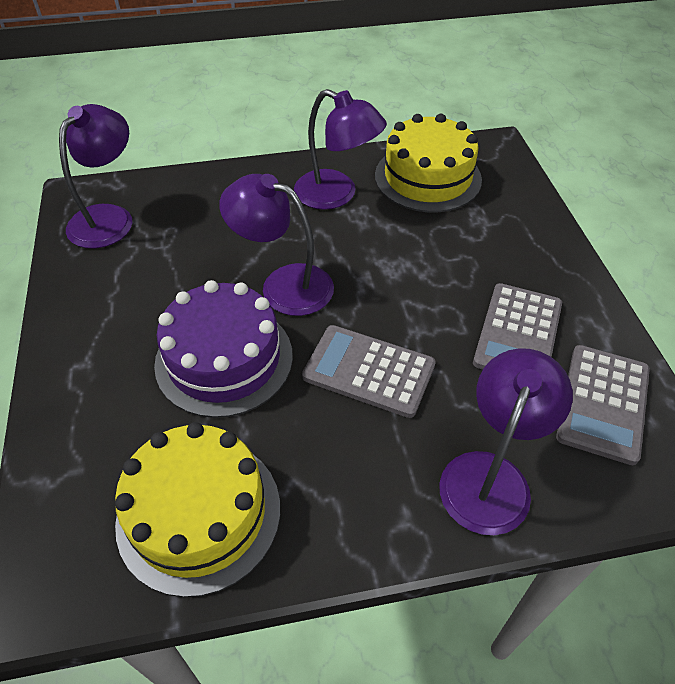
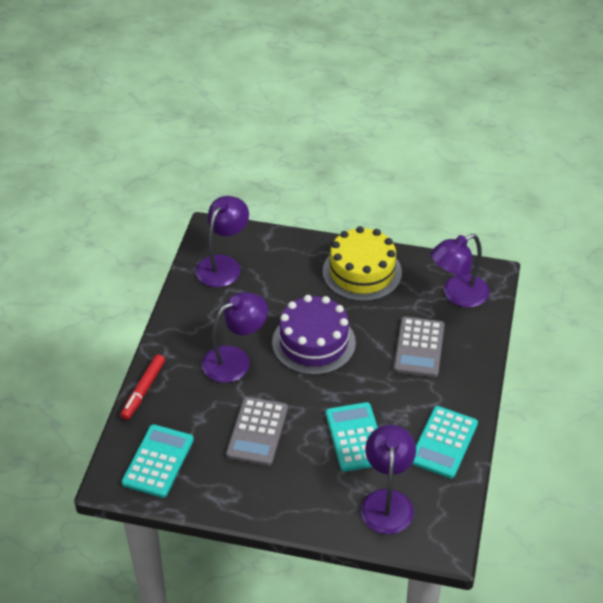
grey calculator: 3 -> 2
red marker: 0 -> 1
turquoise calculator: 0 -> 3
yellow cake: 2 -> 1

